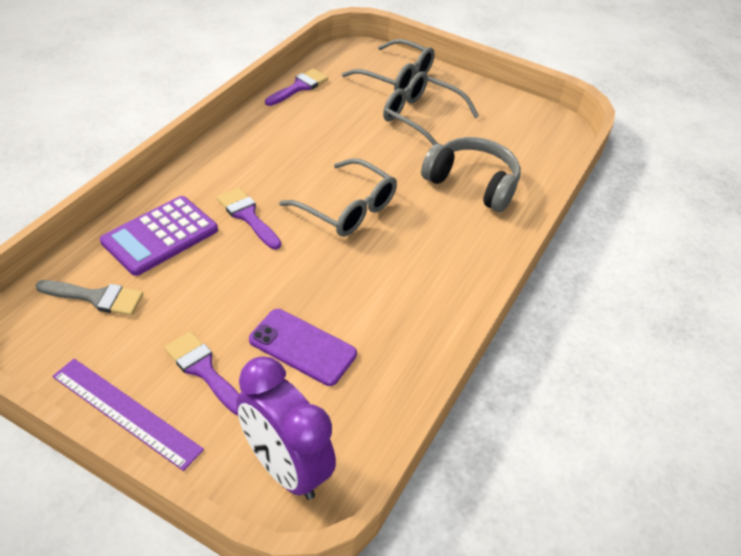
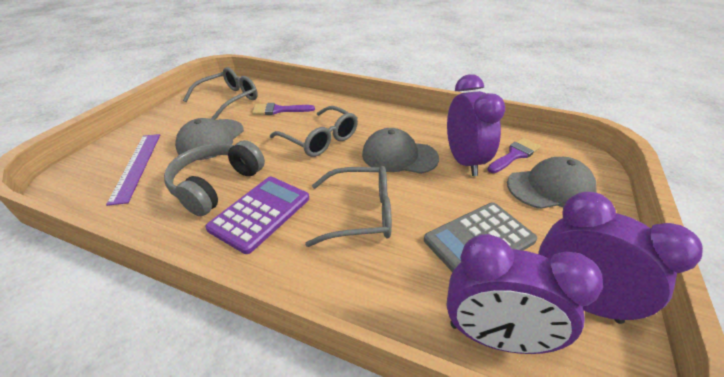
grey brush: 1 -> 0
grey calculator: 0 -> 1
grey cap: 0 -> 3
purple brush: 3 -> 2
purple clock: 1 -> 3
purple phone: 1 -> 0

